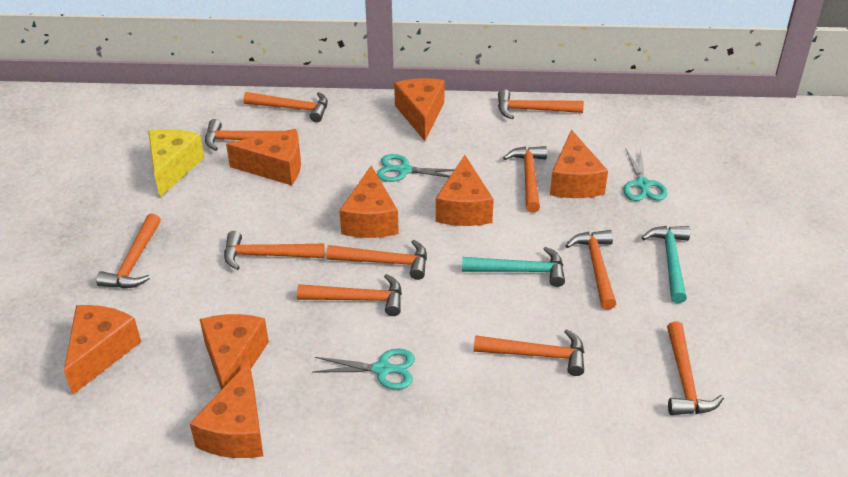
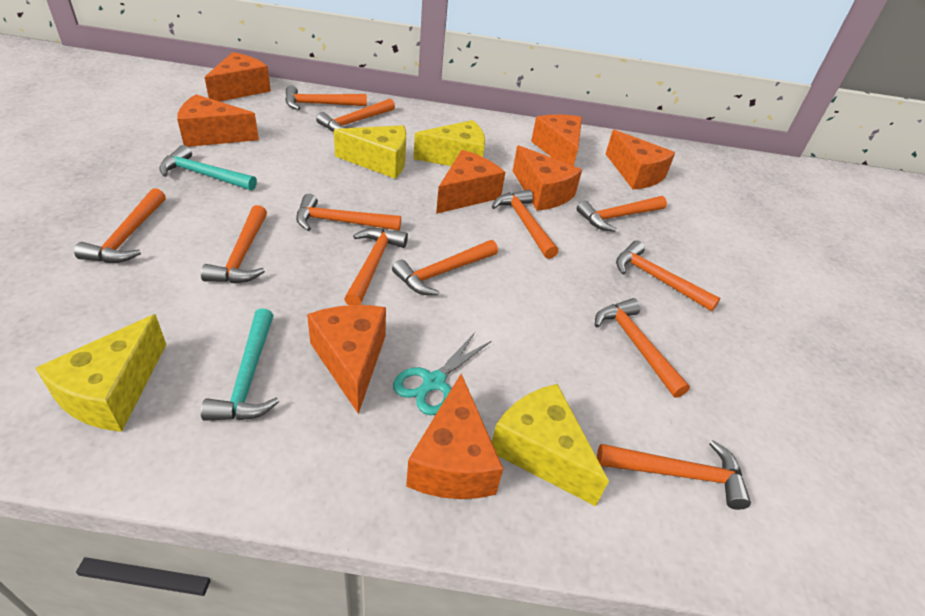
orange hammer: 11 -> 12
turquoise scissors: 3 -> 1
yellow cheese: 1 -> 4

